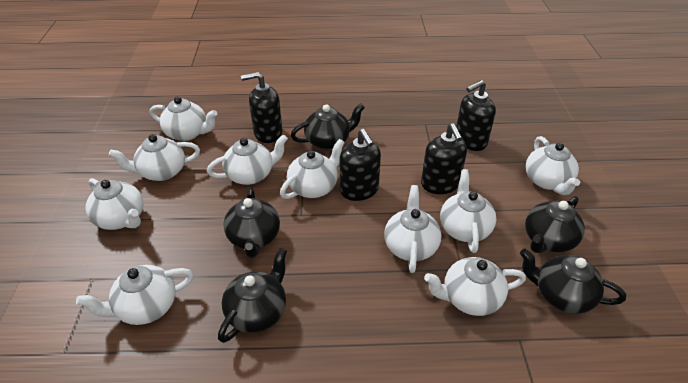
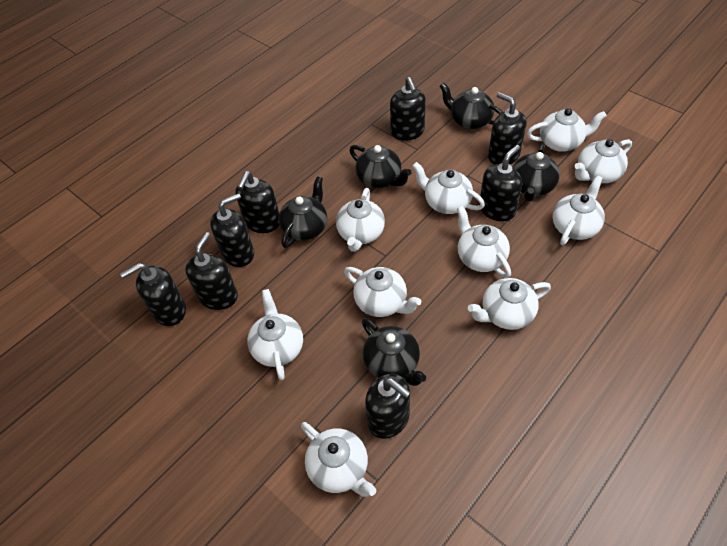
black soap dispenser: 4 -> 8

